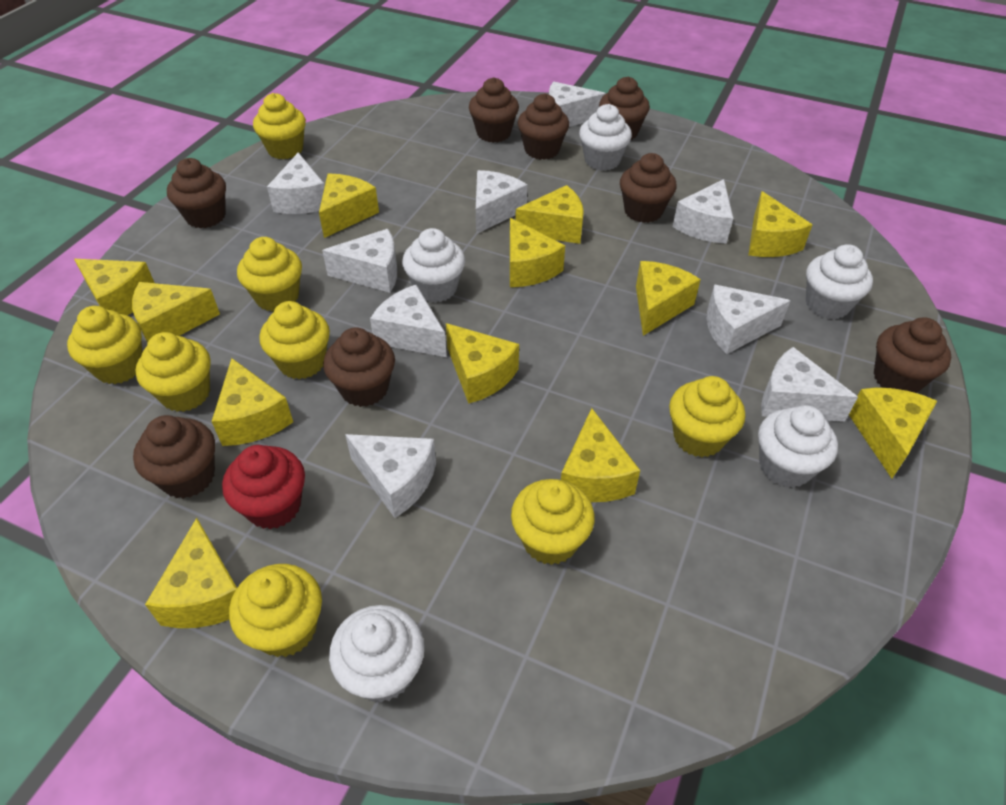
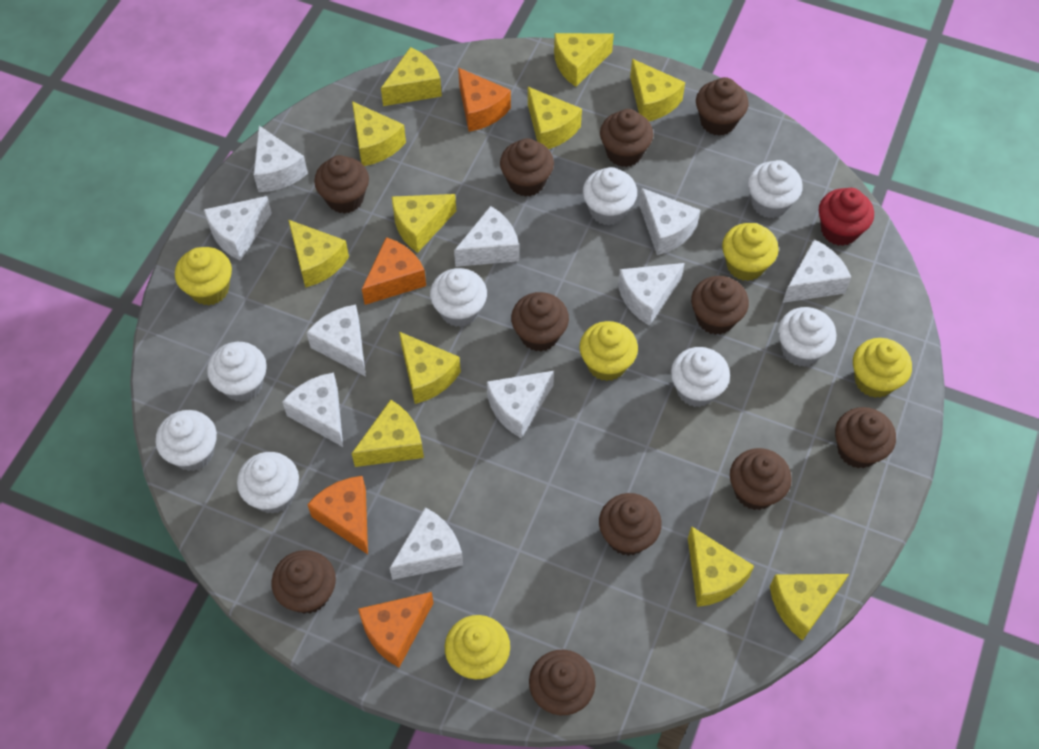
brown cupcake: 8 -> 11
orange cheese: 0 -> 4
white cheese: 9 -> 10
white cupcake: 5 -> 8
yellow cheese: 12 -> 11
yellow cupcake: 8 -> 5

